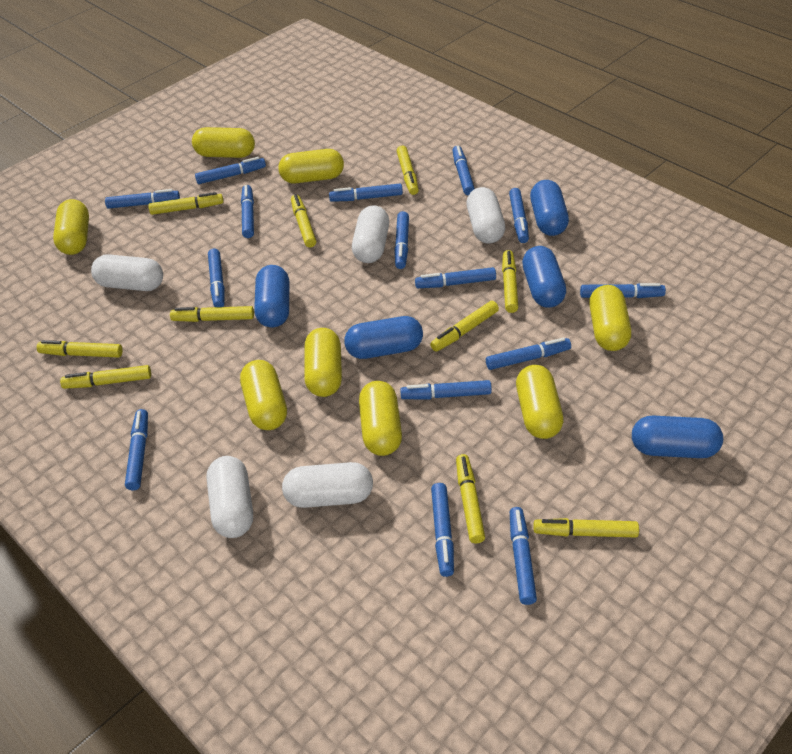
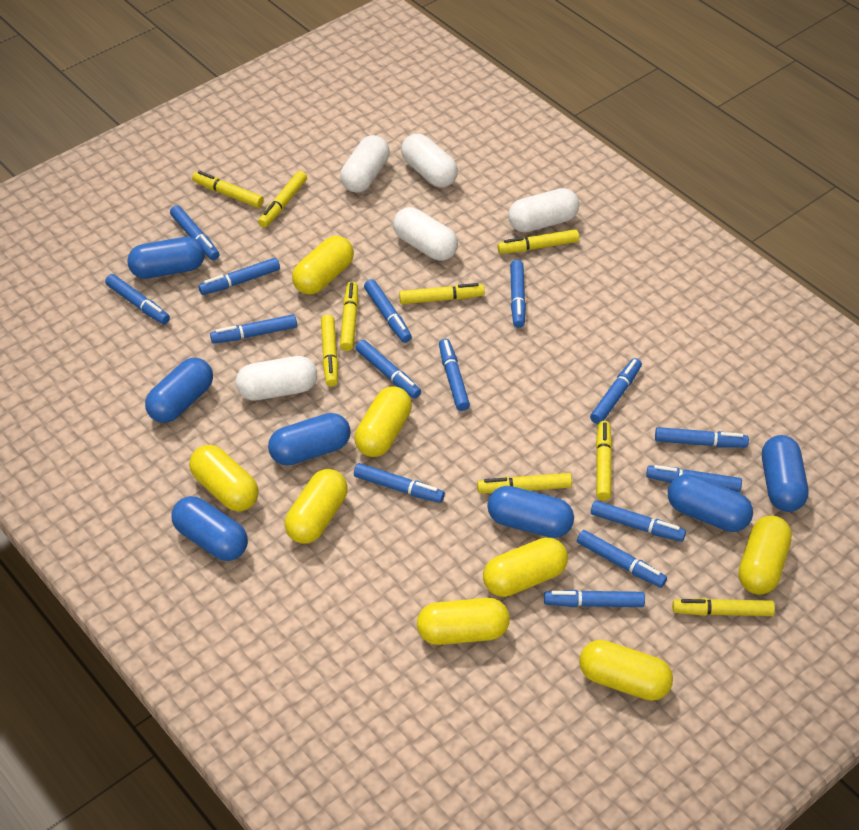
blue capsule: 5 -> 7
yellow marker: 10 -> 9

